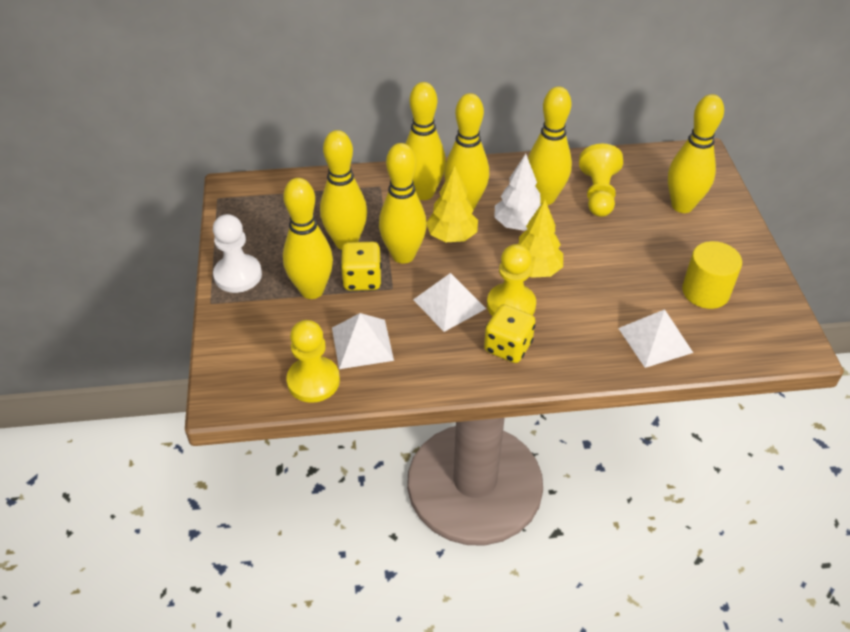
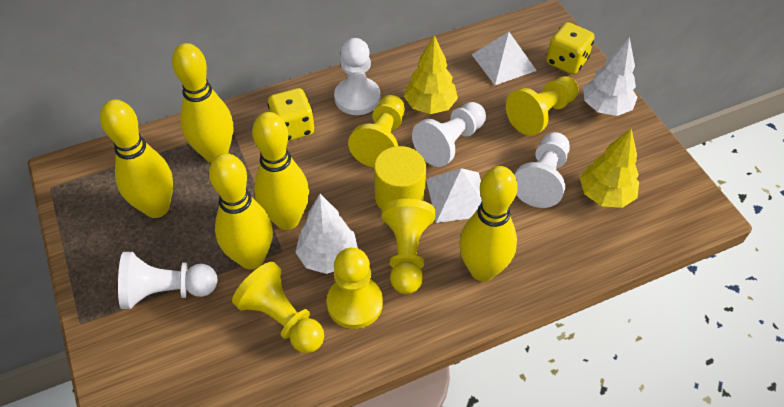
white pawn: 1 -> 4
white pyramid: 3 -> 2
white tree: 1 -> 2
yellow bowling pin: 7 -> 5
yellow pawn: 3 -> 5

